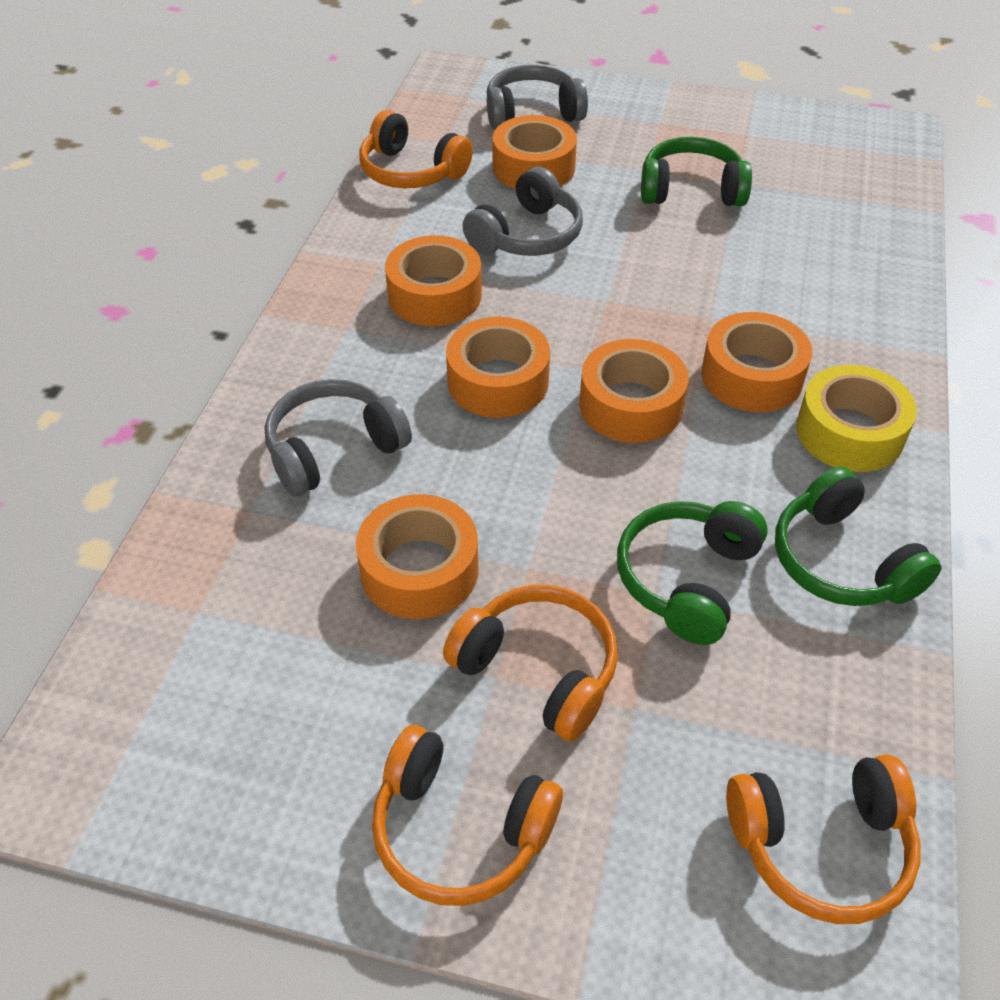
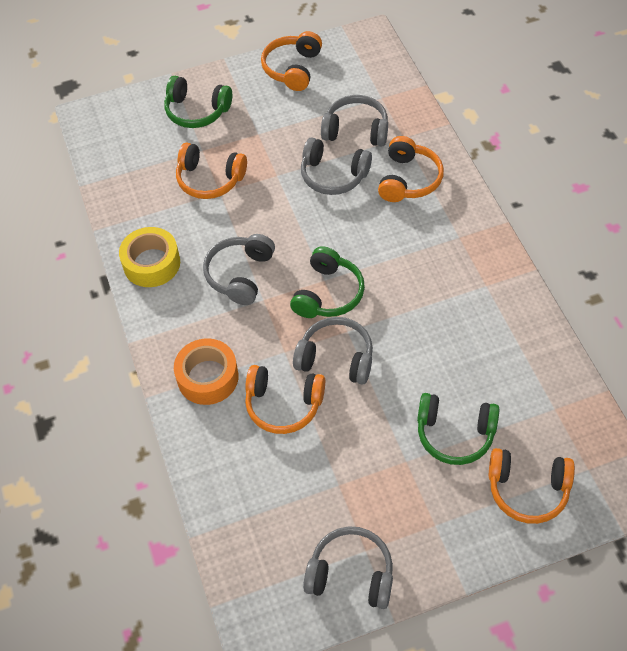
grey headphones: 3 -> 5
orange headphones: 4 -> 5
orange tape: 6 -> 1

